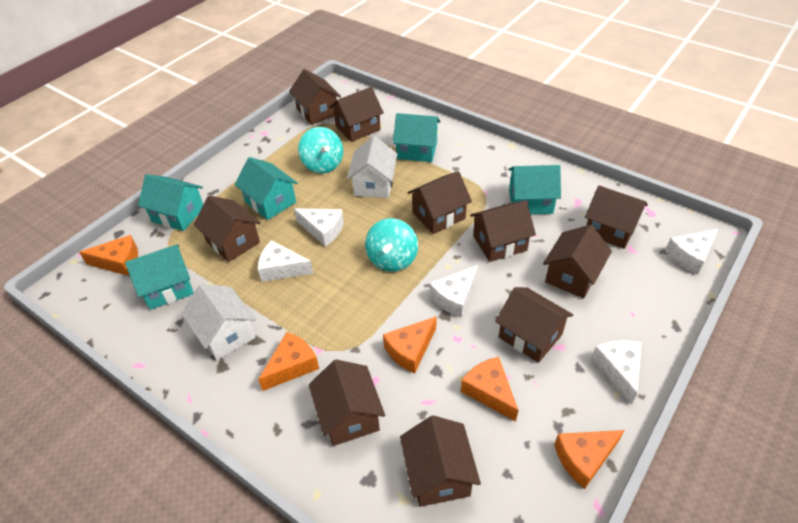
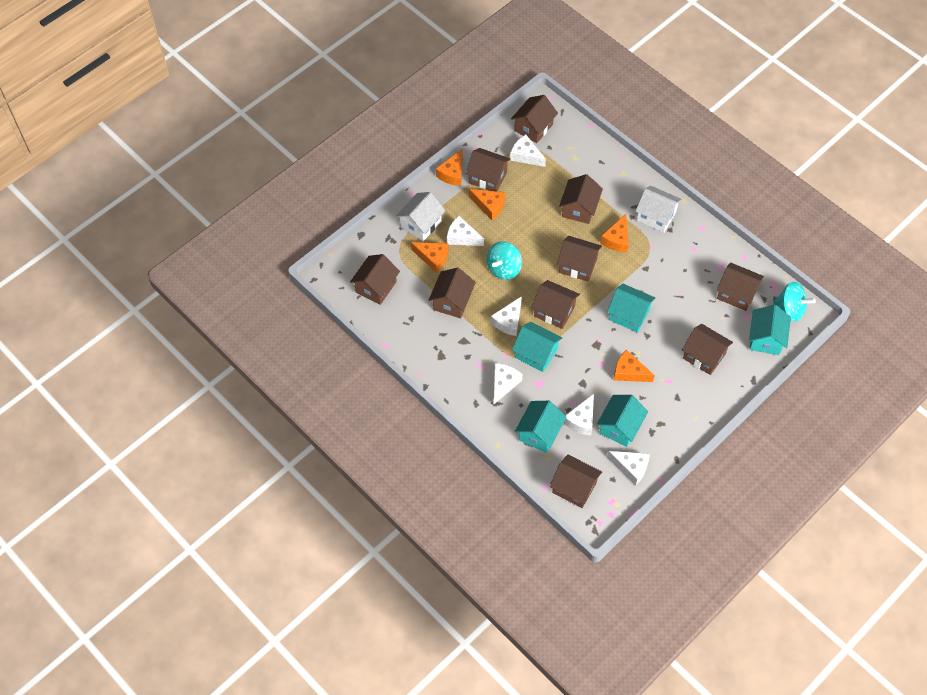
white cheese: 5 -> 6

